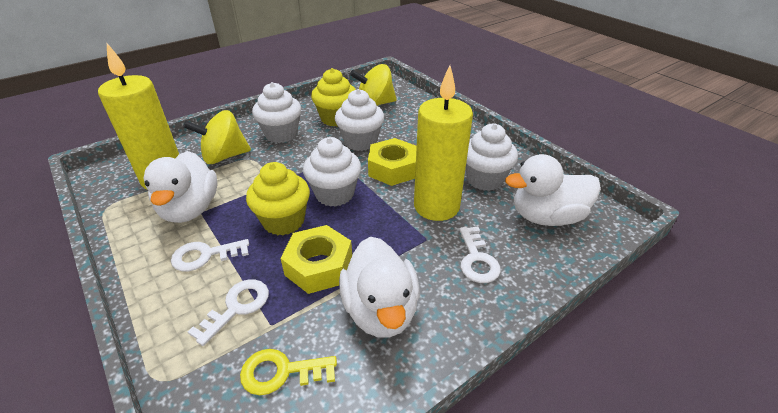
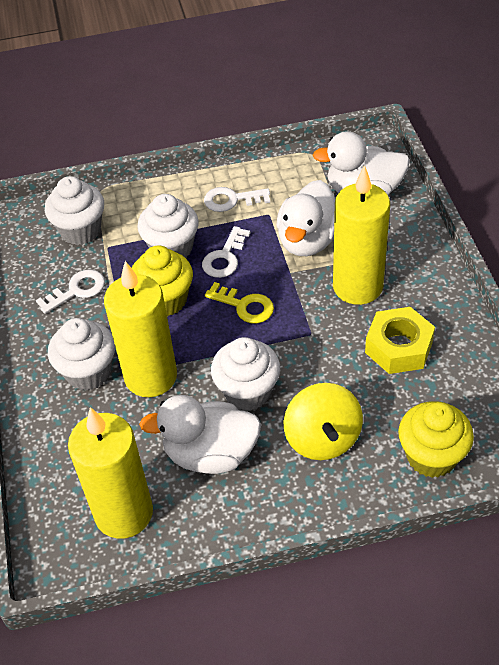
yellow candle: 2 -> 3
yellow nut: 2 -> 1
yellow spinning top: 2 -> 1

